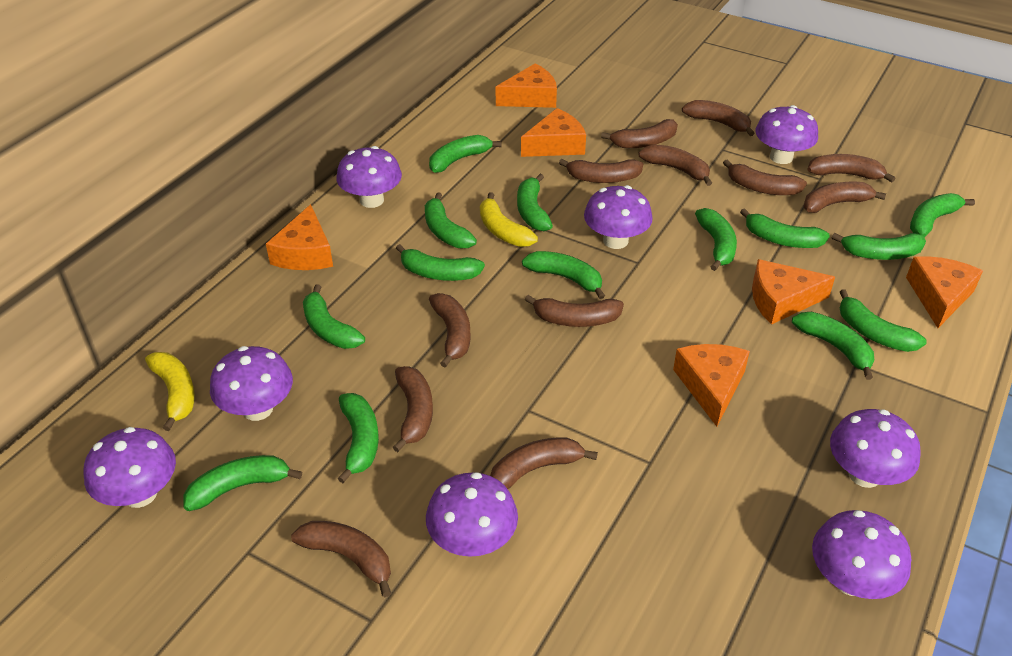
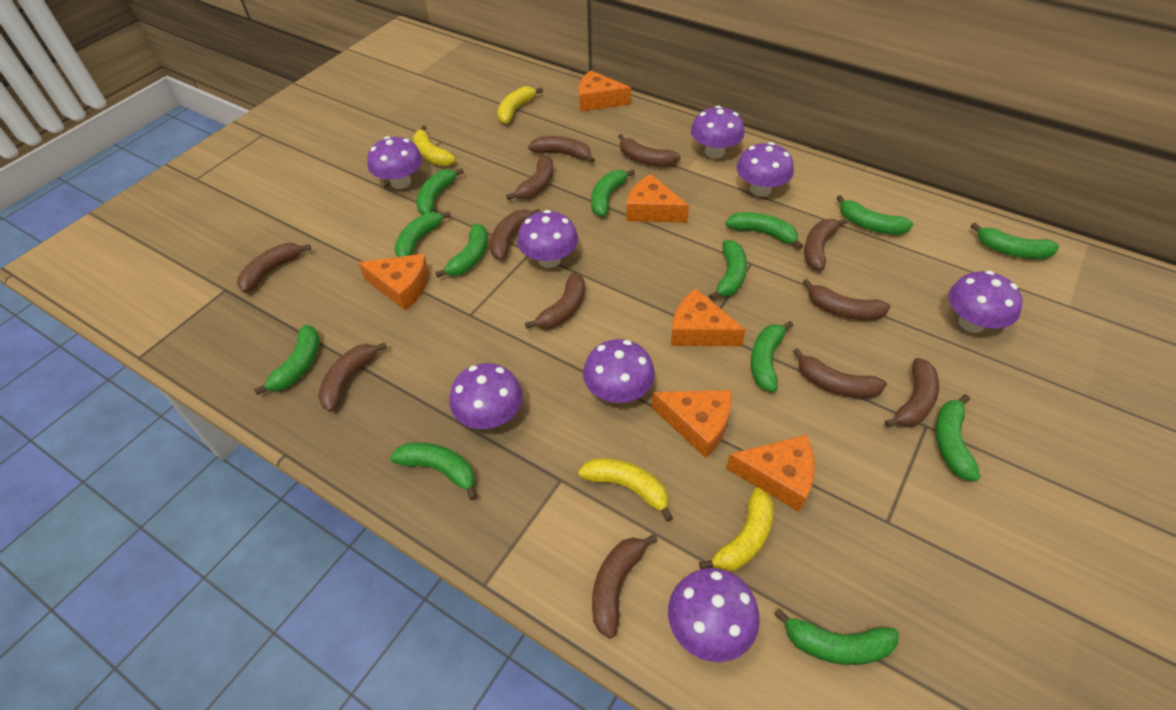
green banana: 14 -> 13
yellow banana: 2 -> 4

